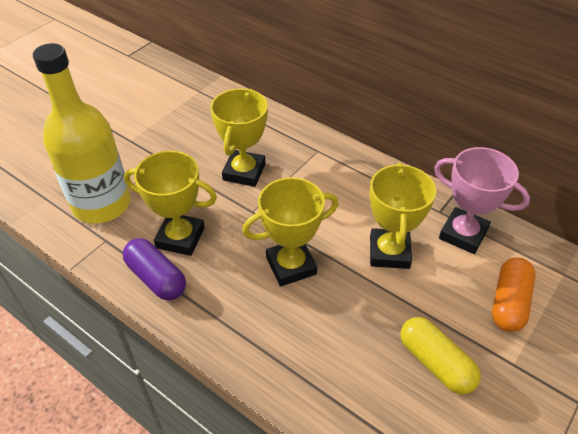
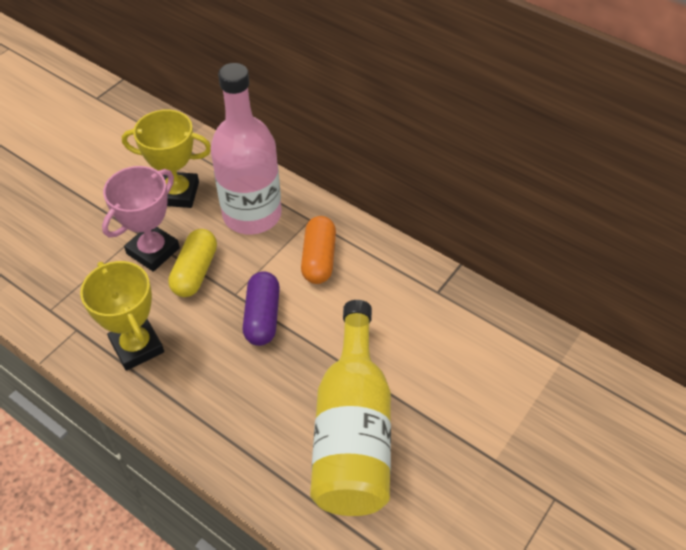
pink bottle: 0 -> 1
yellow trophy: 4 -> 2

